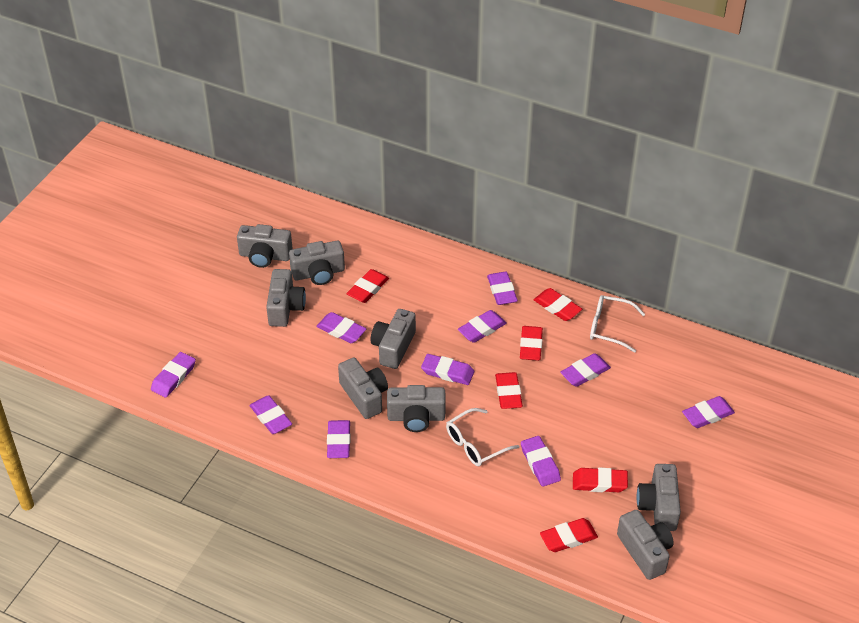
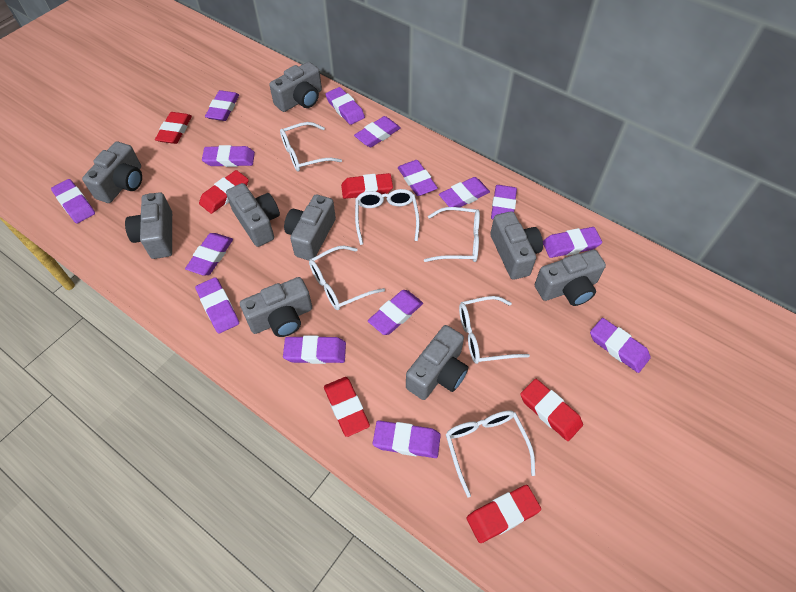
grey camera: 8 -> 9
purple eraser: 10 -> 15
white glasses: 2 -> 6

